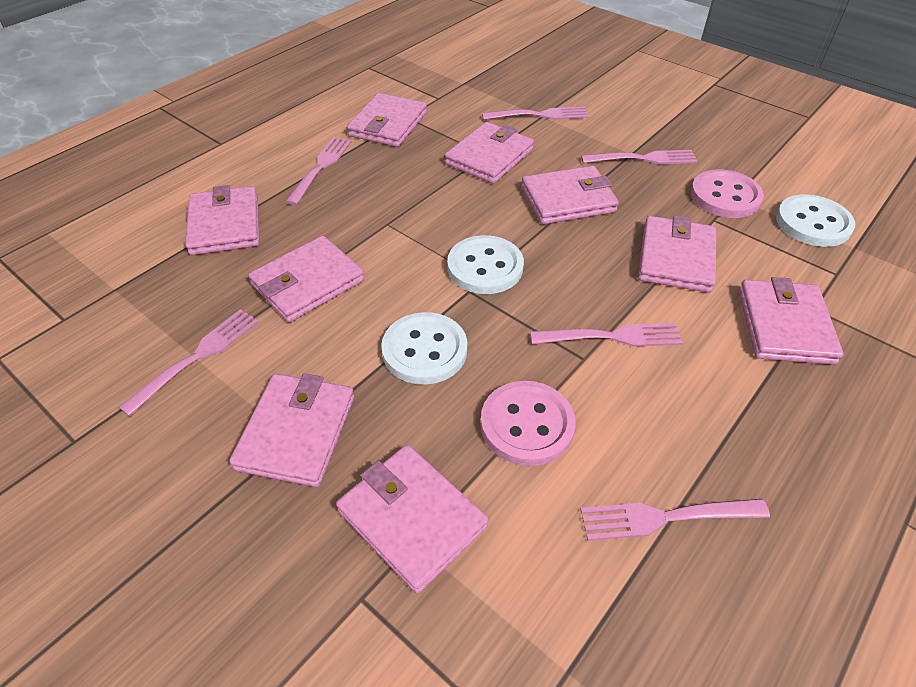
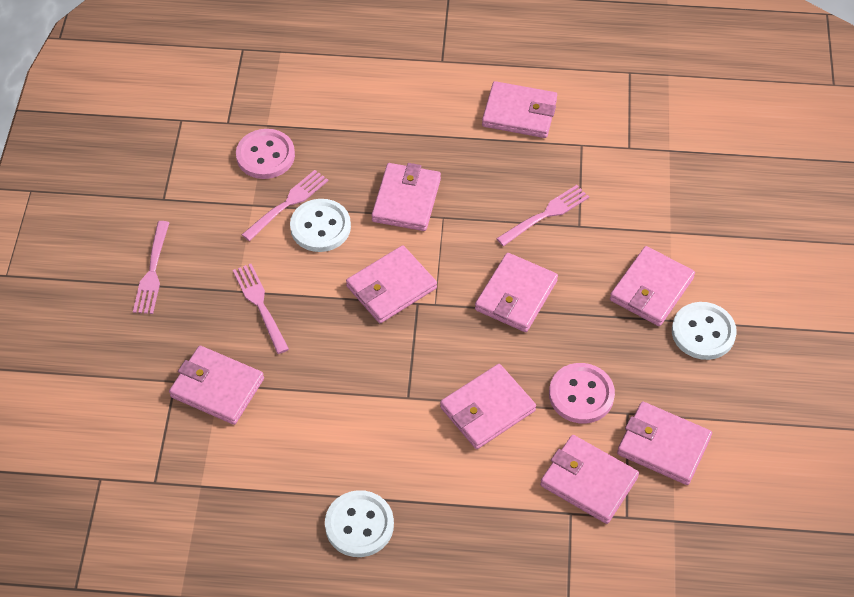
pink fork: 6 -> 4

